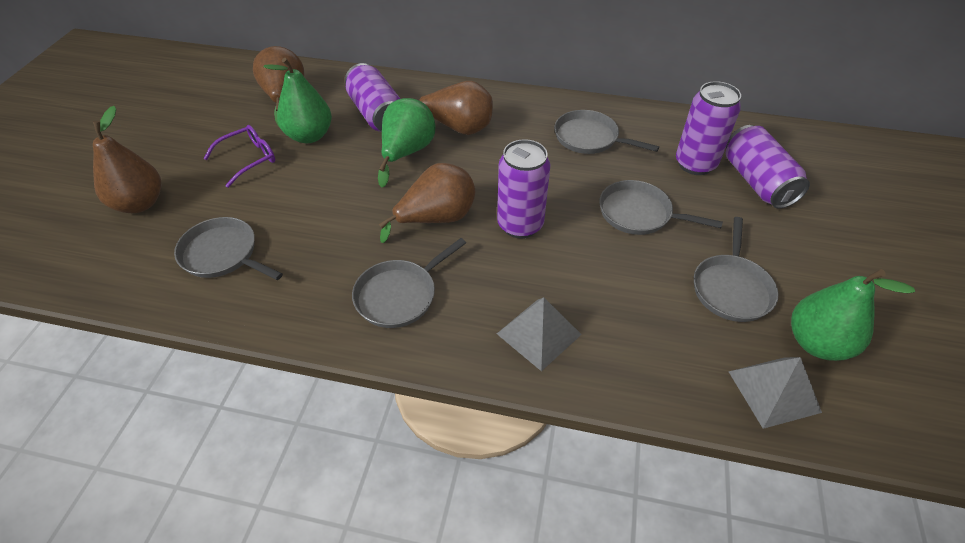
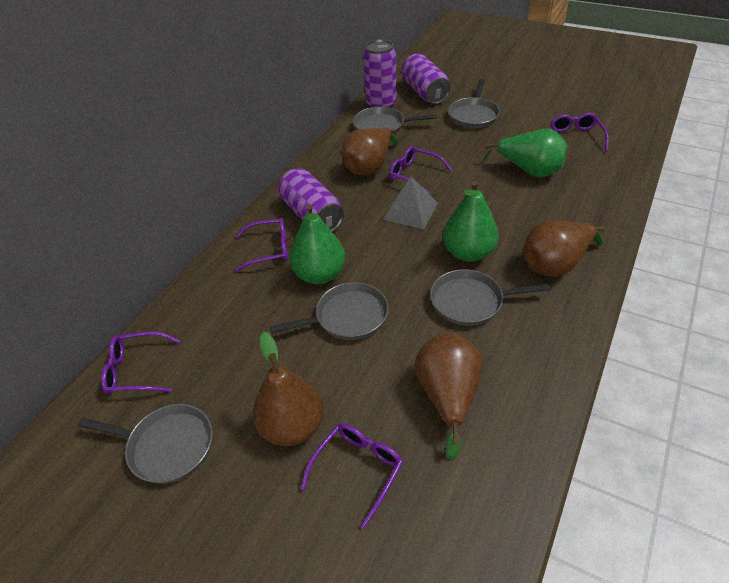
grey pyramid: 2 -> 1
purple can: 4 -> 3
purple glasses: 1 -> 5

